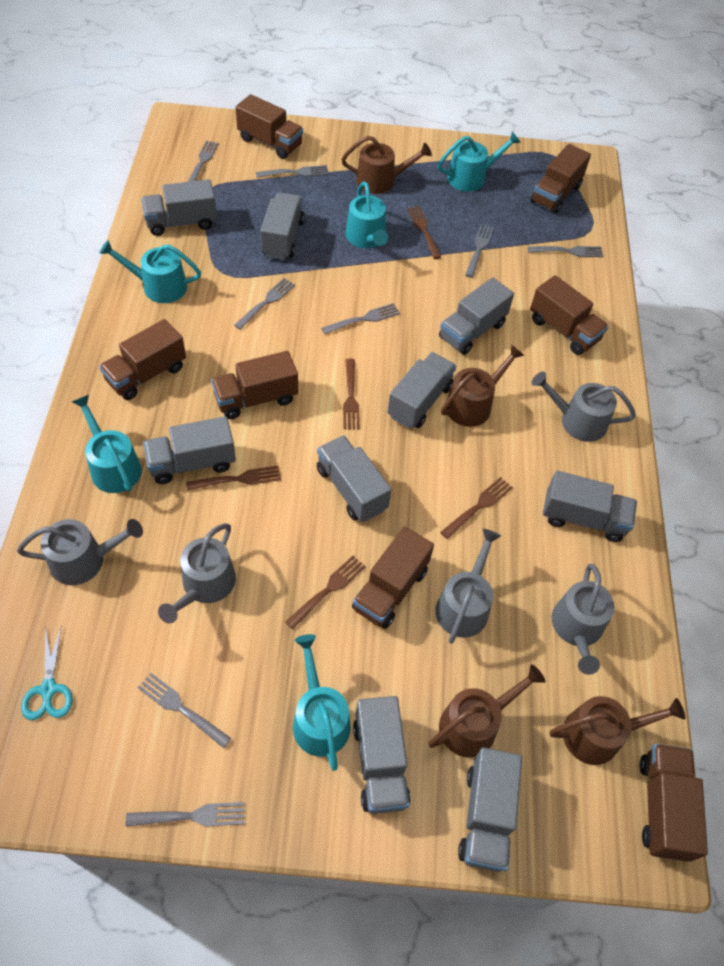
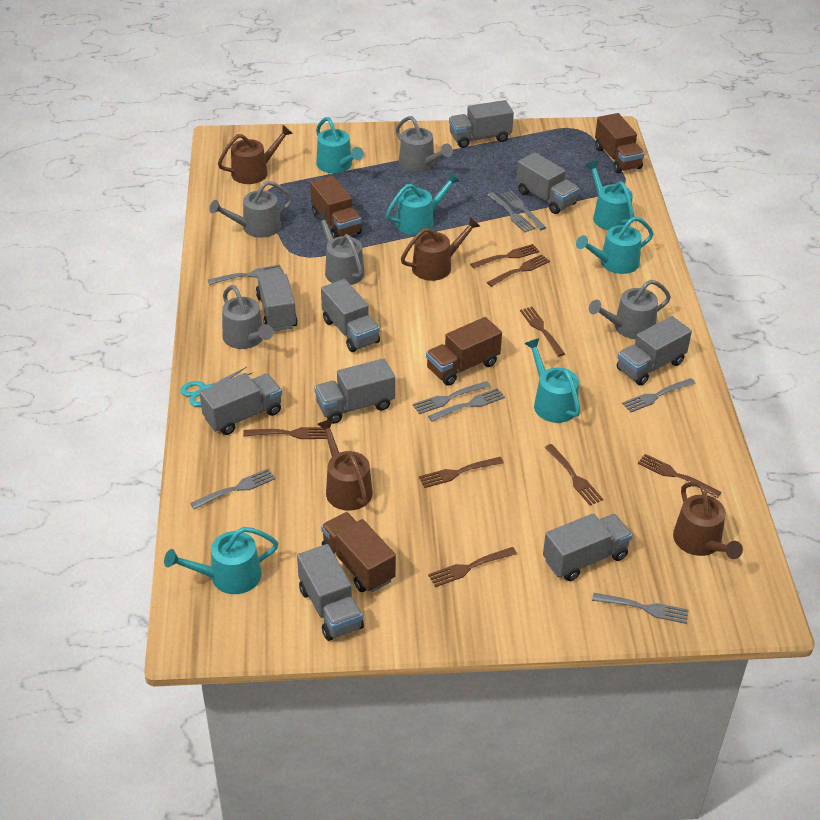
brown fork: 5 -> 8
brown truck: 7 -> 4
turquoise watering can: 5 -> 6

